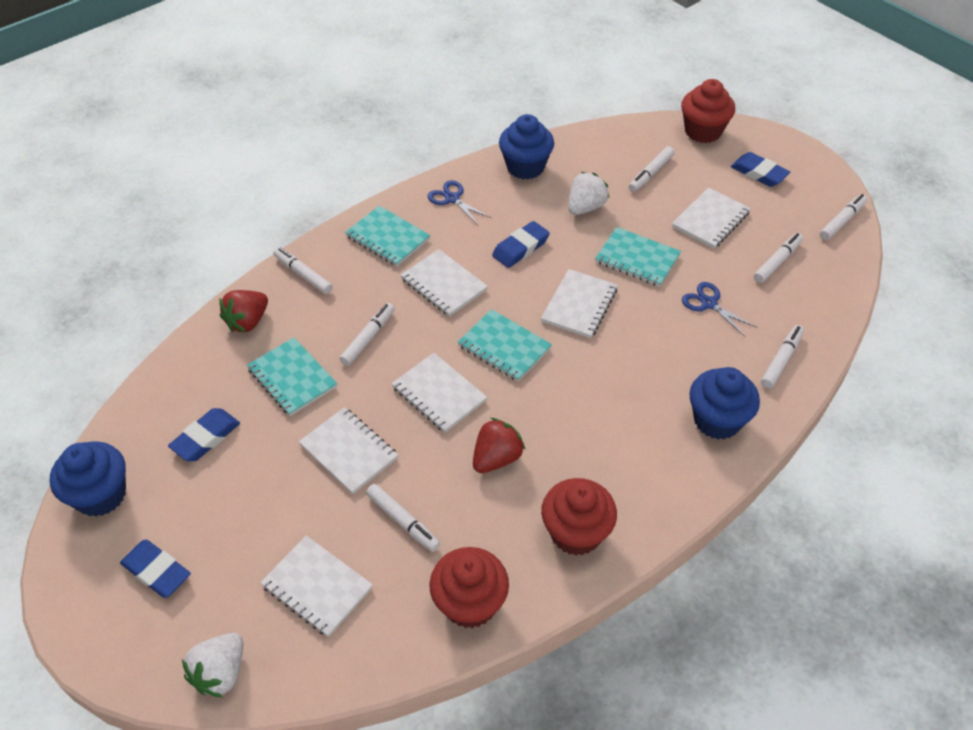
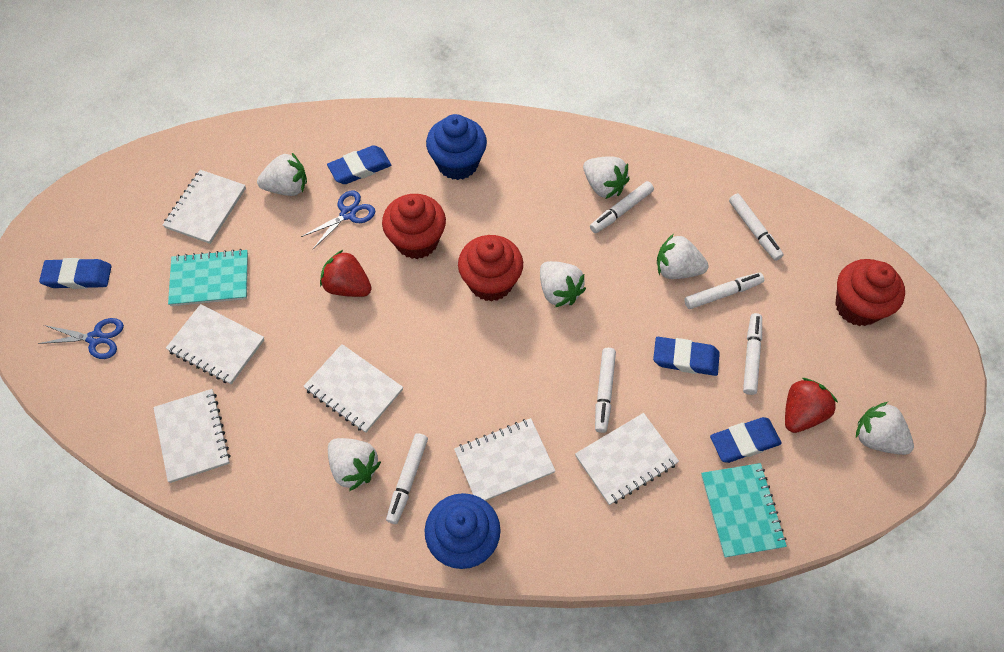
blue cupcake: 3 -> 2
turquoise notebook: 4 -> 2
white marker: 7 -> 6
white strawberry: 2 -> 6

